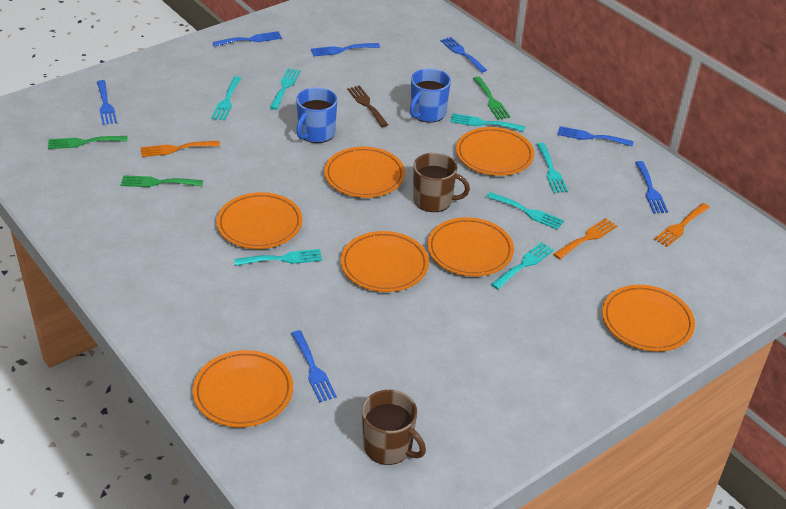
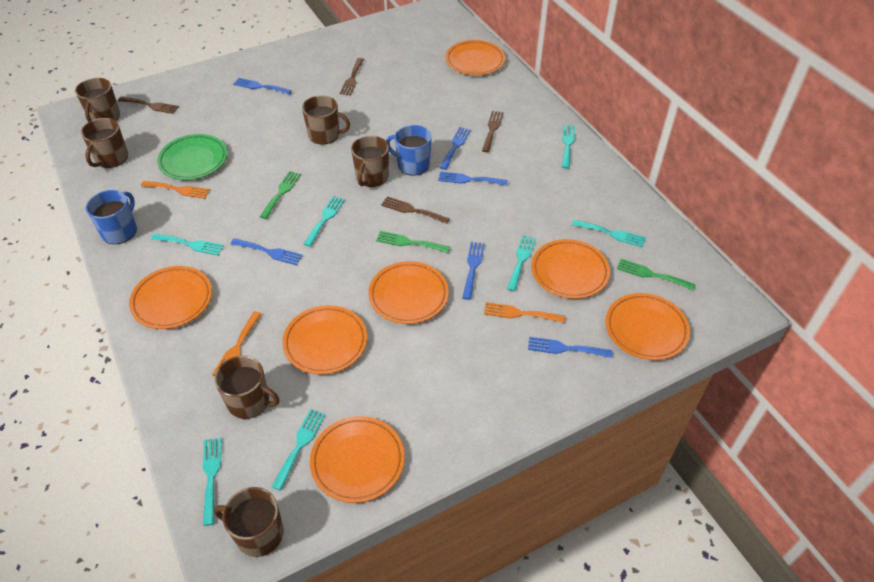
blue fork: 7 -> 6
brown fork: 1 -> 4
brown mug: 2 -> 6
green plate: 0 -> 1

